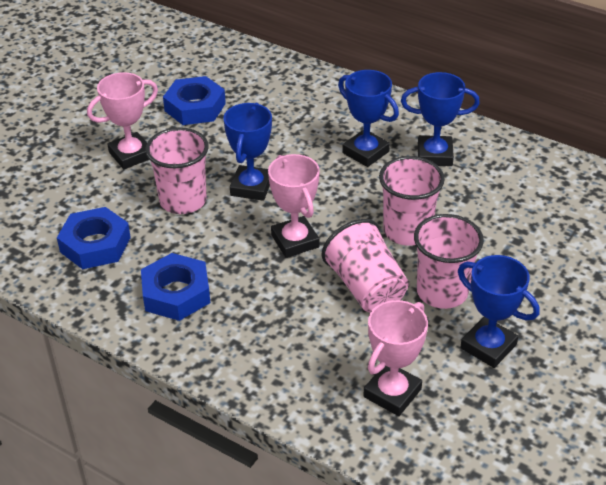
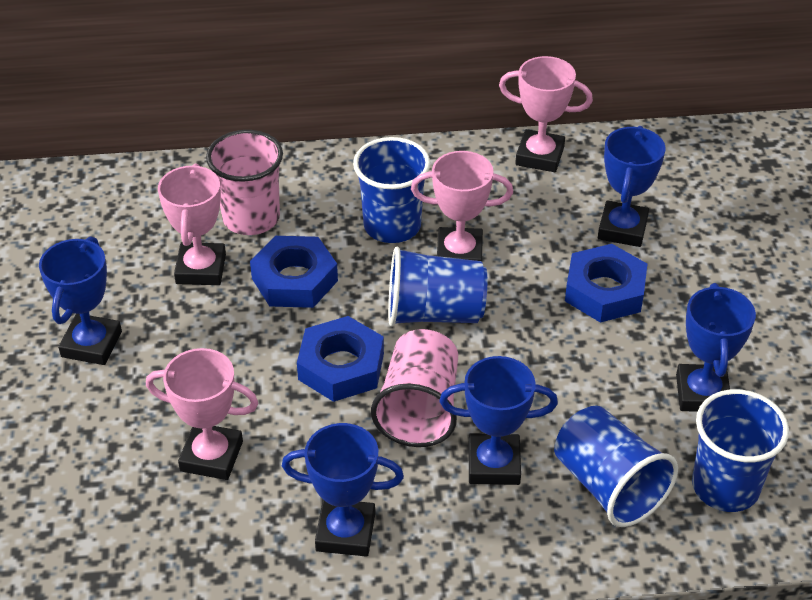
blue cup: 0 -> 4
blue trophy: 4 -> 5
pink cup: 4 -> 2
pink trophy: 3 -> 4

